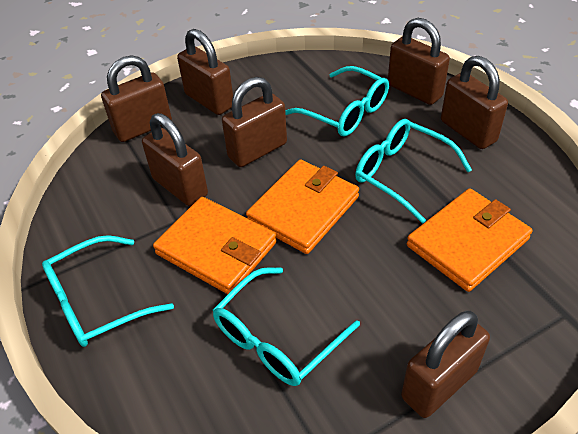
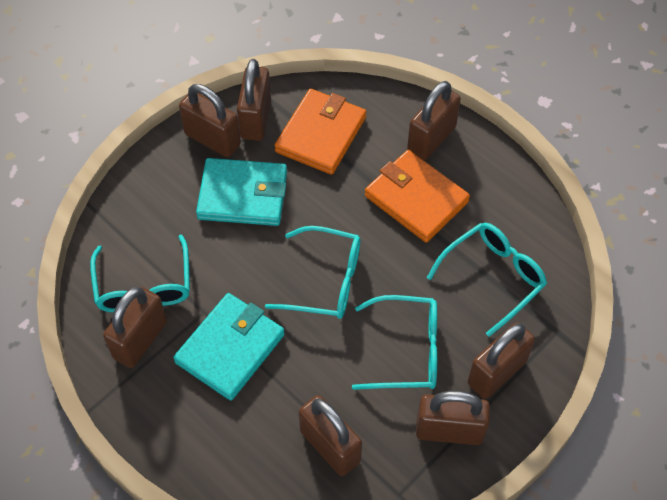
orange wallet: 3 -> 2
turquoise wallet: 0 -> 2

